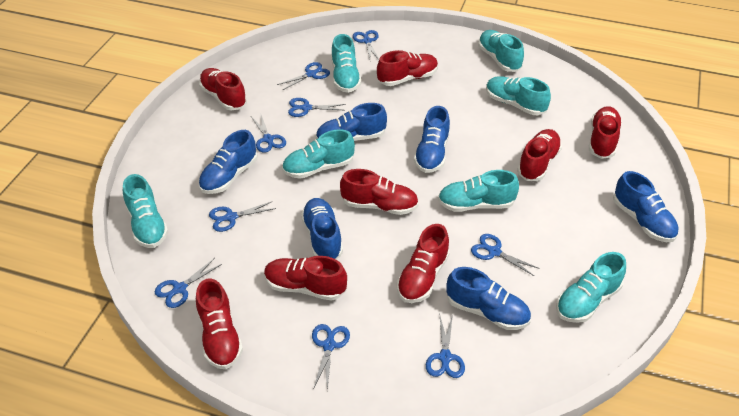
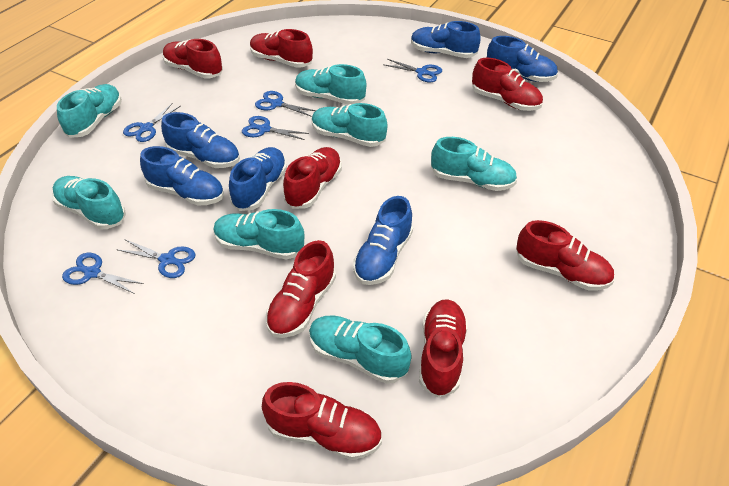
blue scissors: 9 -> 6

